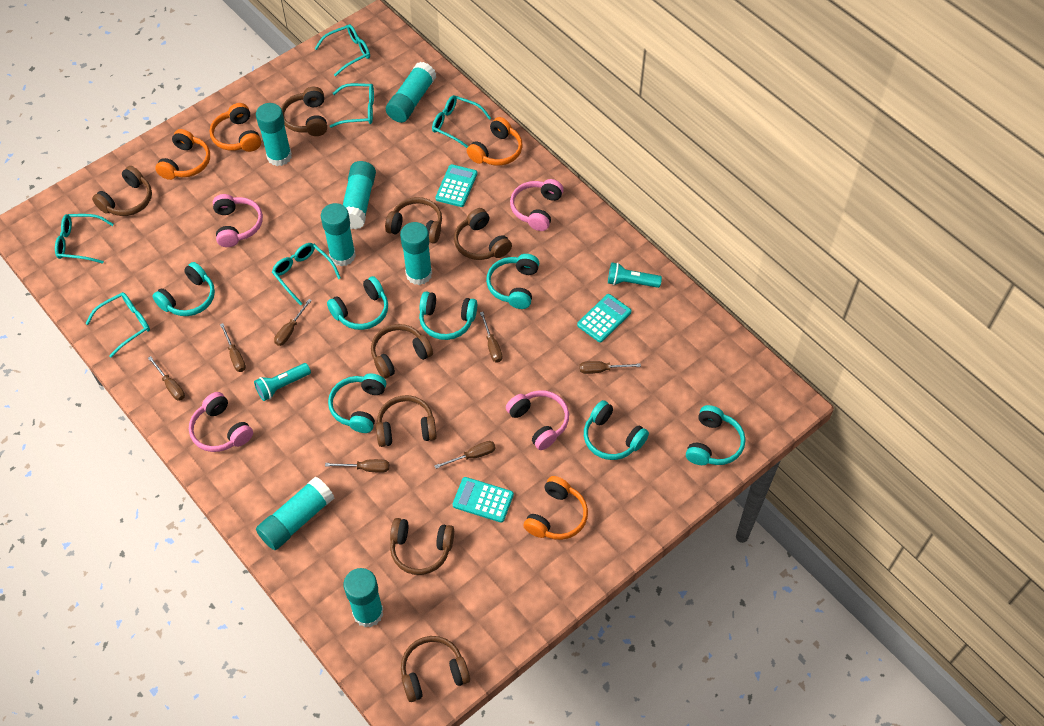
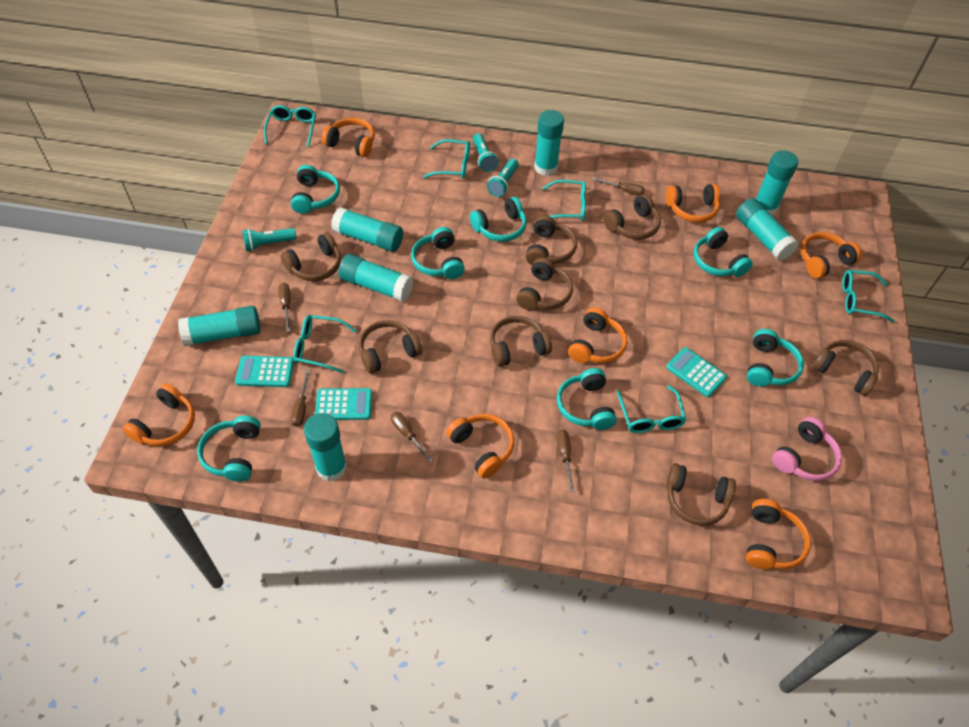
brown screwdriver: 7 -> 5
orange headphones: 4 -> 7
pink headphones: 4 -> 1
turquoise flashlight: 2 -> 3

